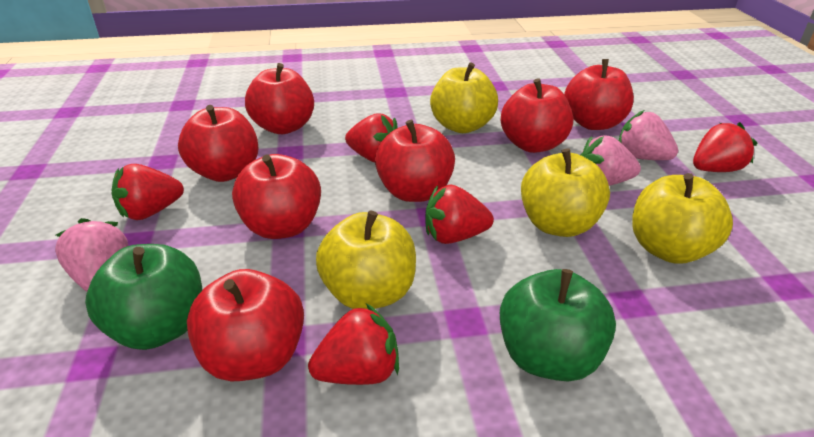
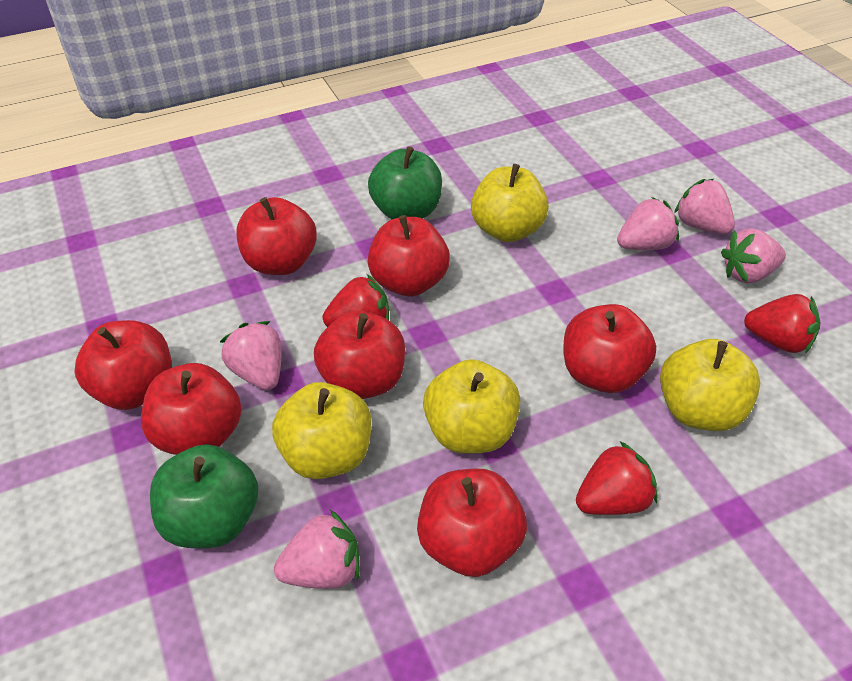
pink strawberry: 3 -> 5
red strawberry: 5 -> 3

